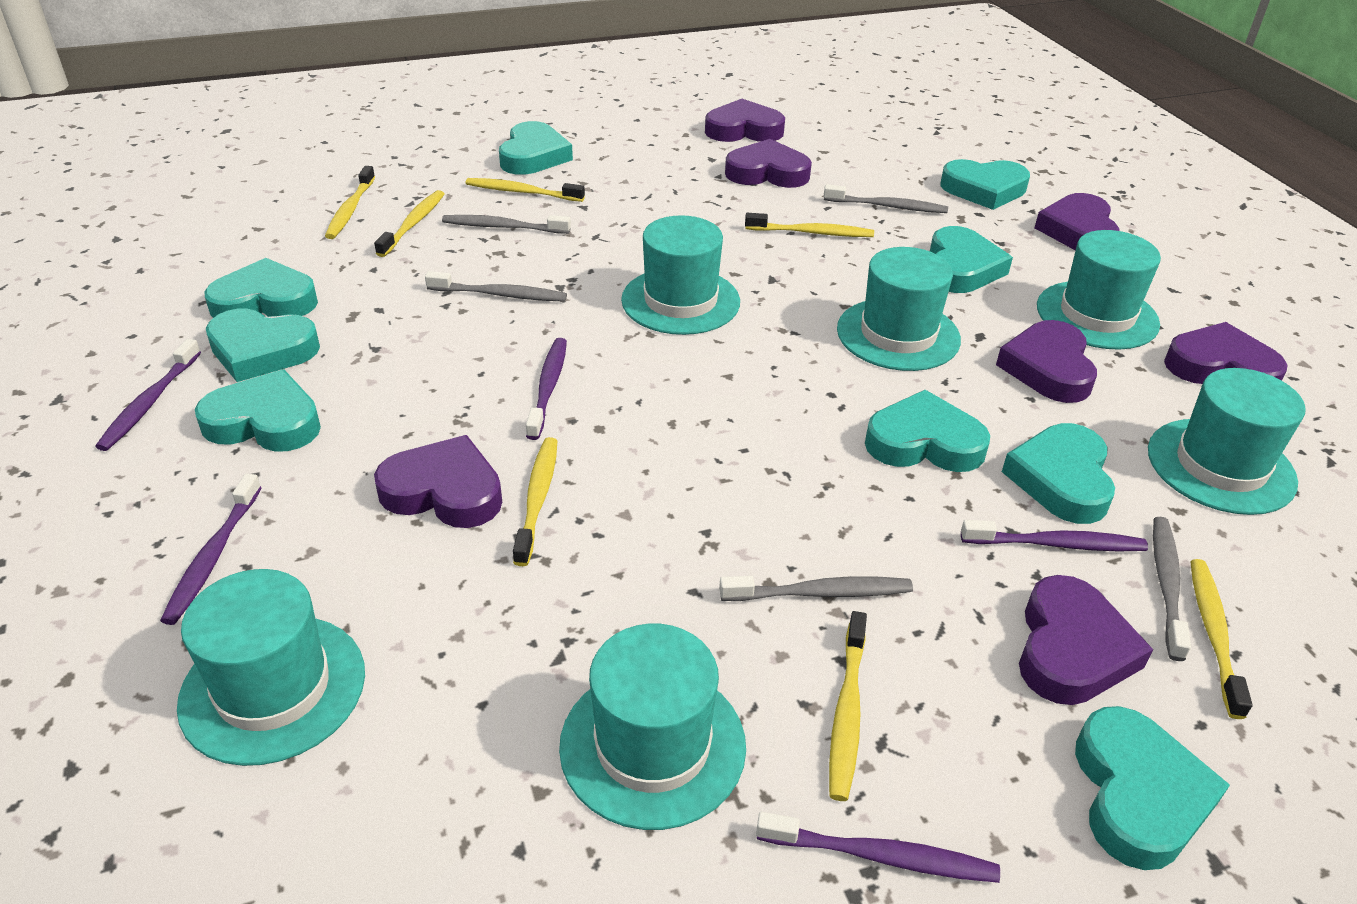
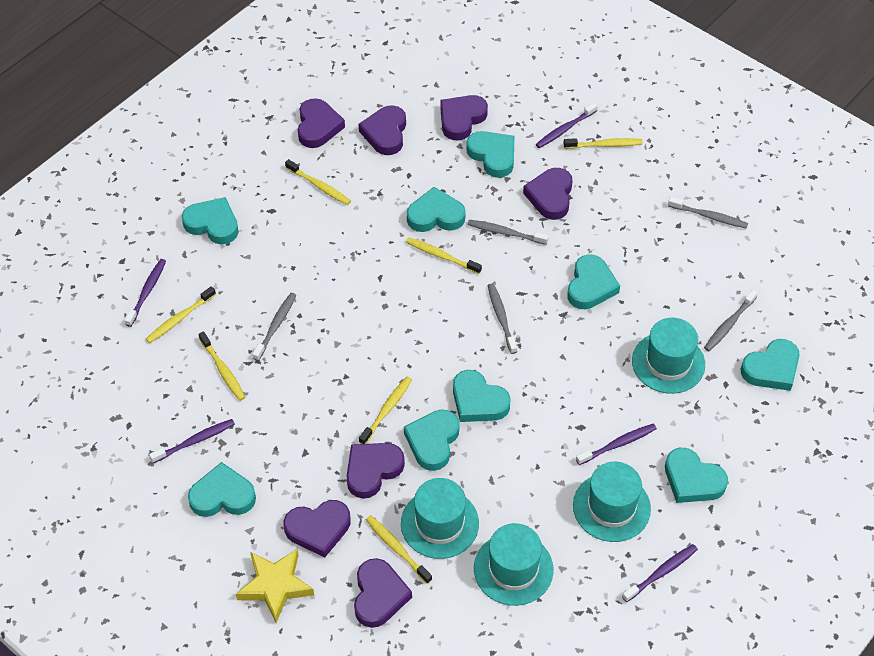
turquoise hat: 6 -> 4
yellow star: 0 -> 1

